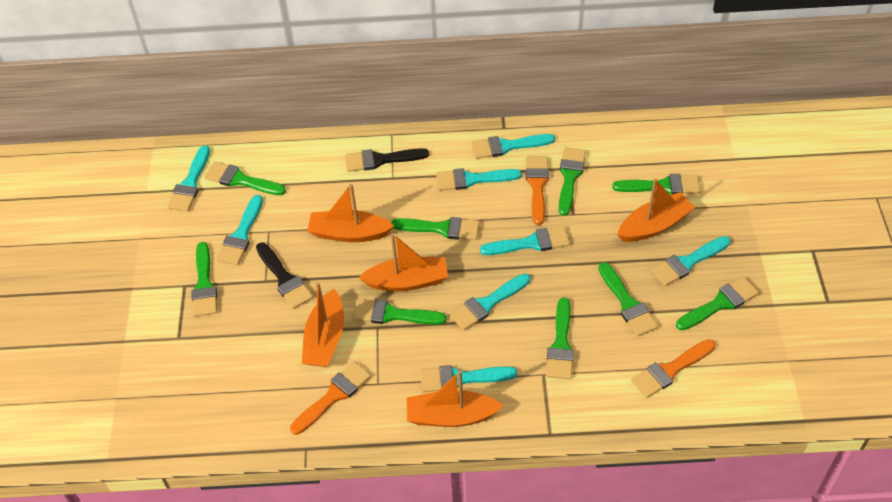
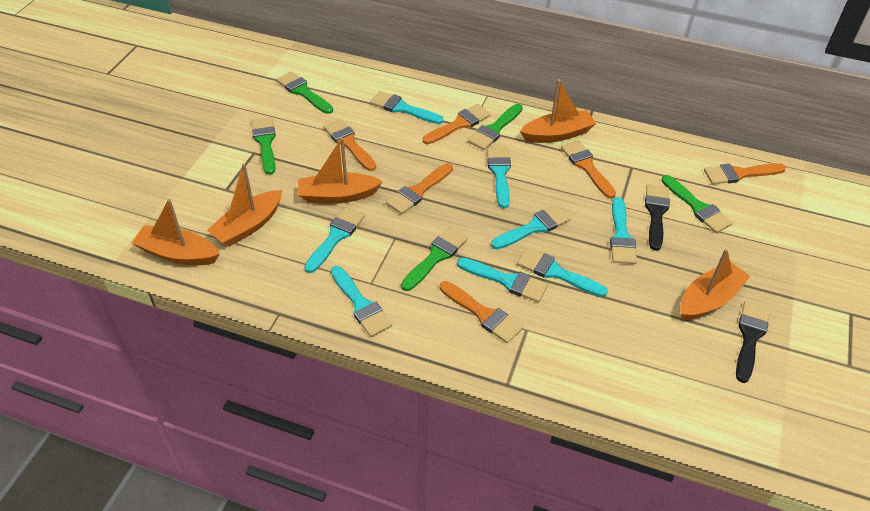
green brush: 9 -> 5
orange brush: 3 -> 6

